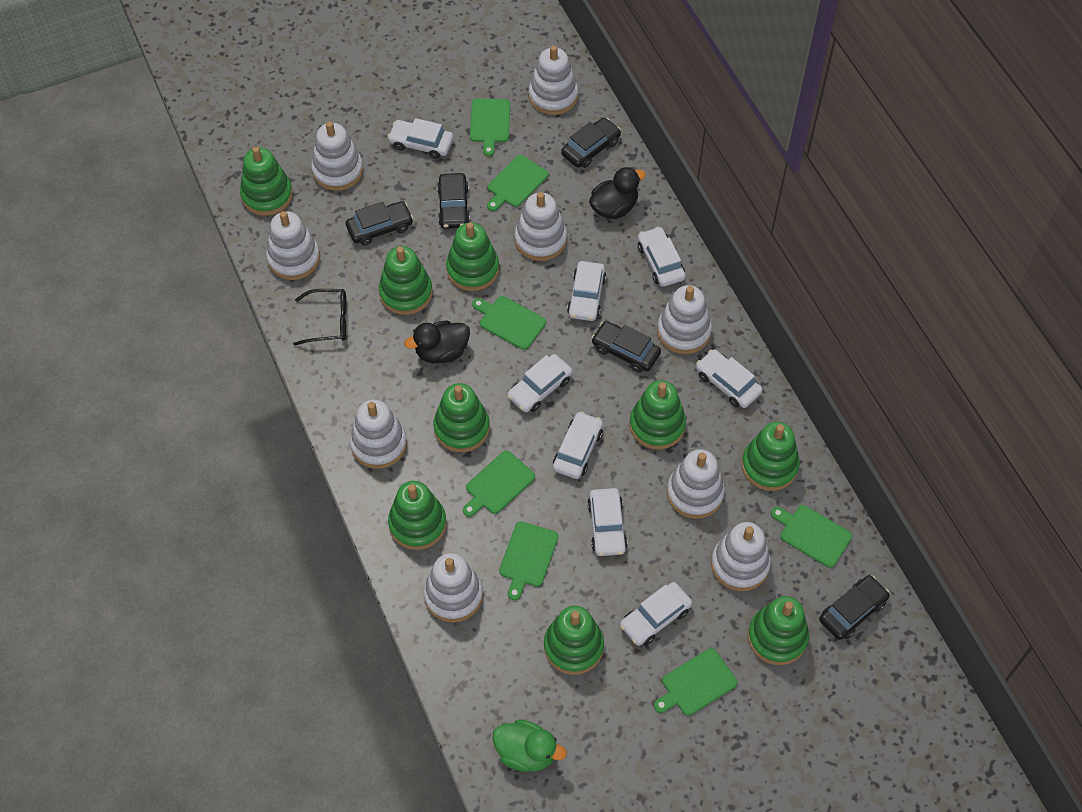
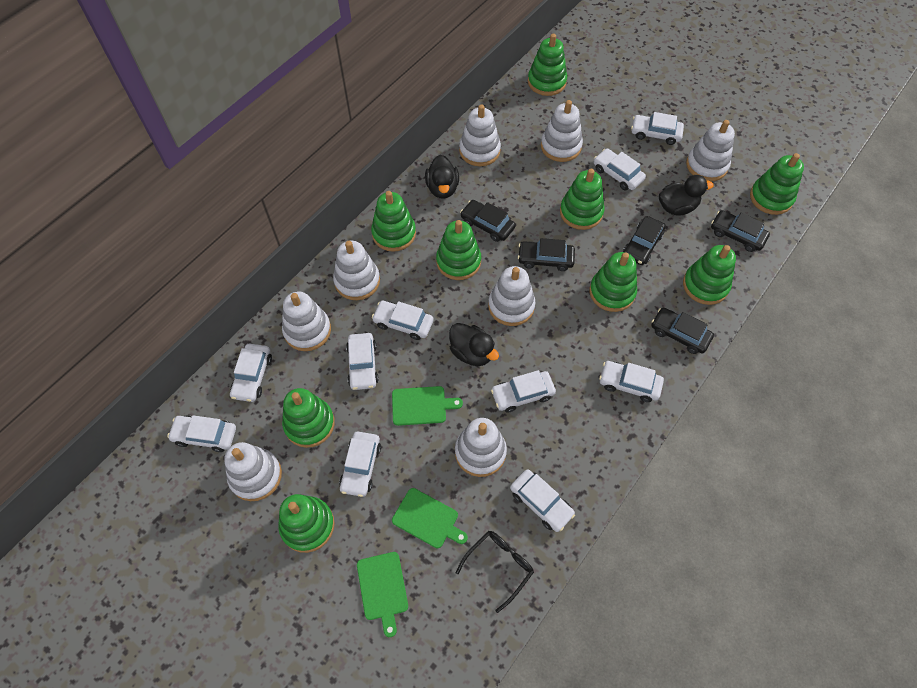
black duck: 2 -> 3
green cutting board: 7 -> 3
green duck: 1 -> 0
white car: 8 -> 10
white stacking toy: 9 -> 8

